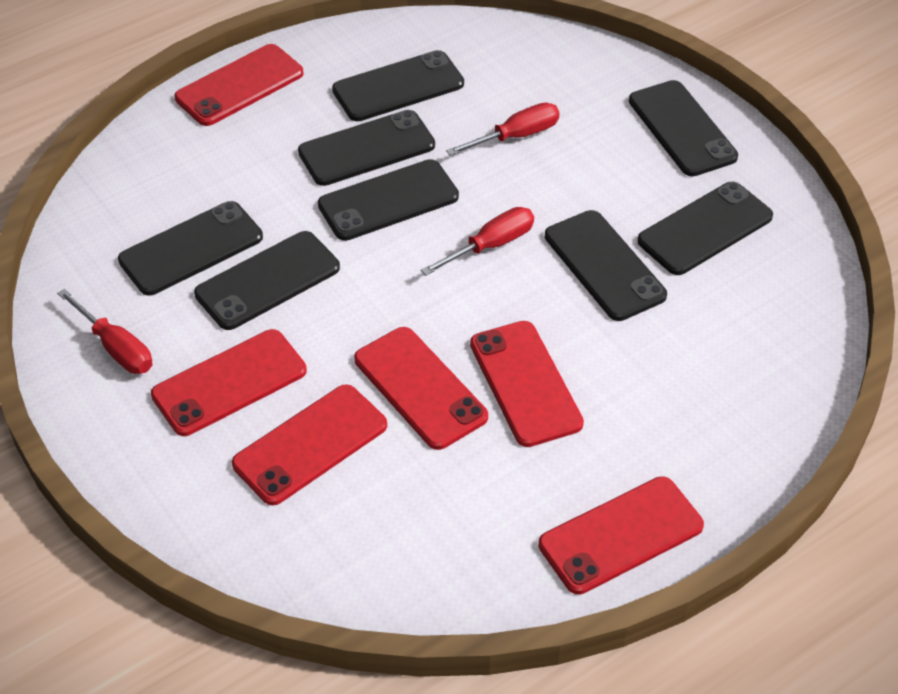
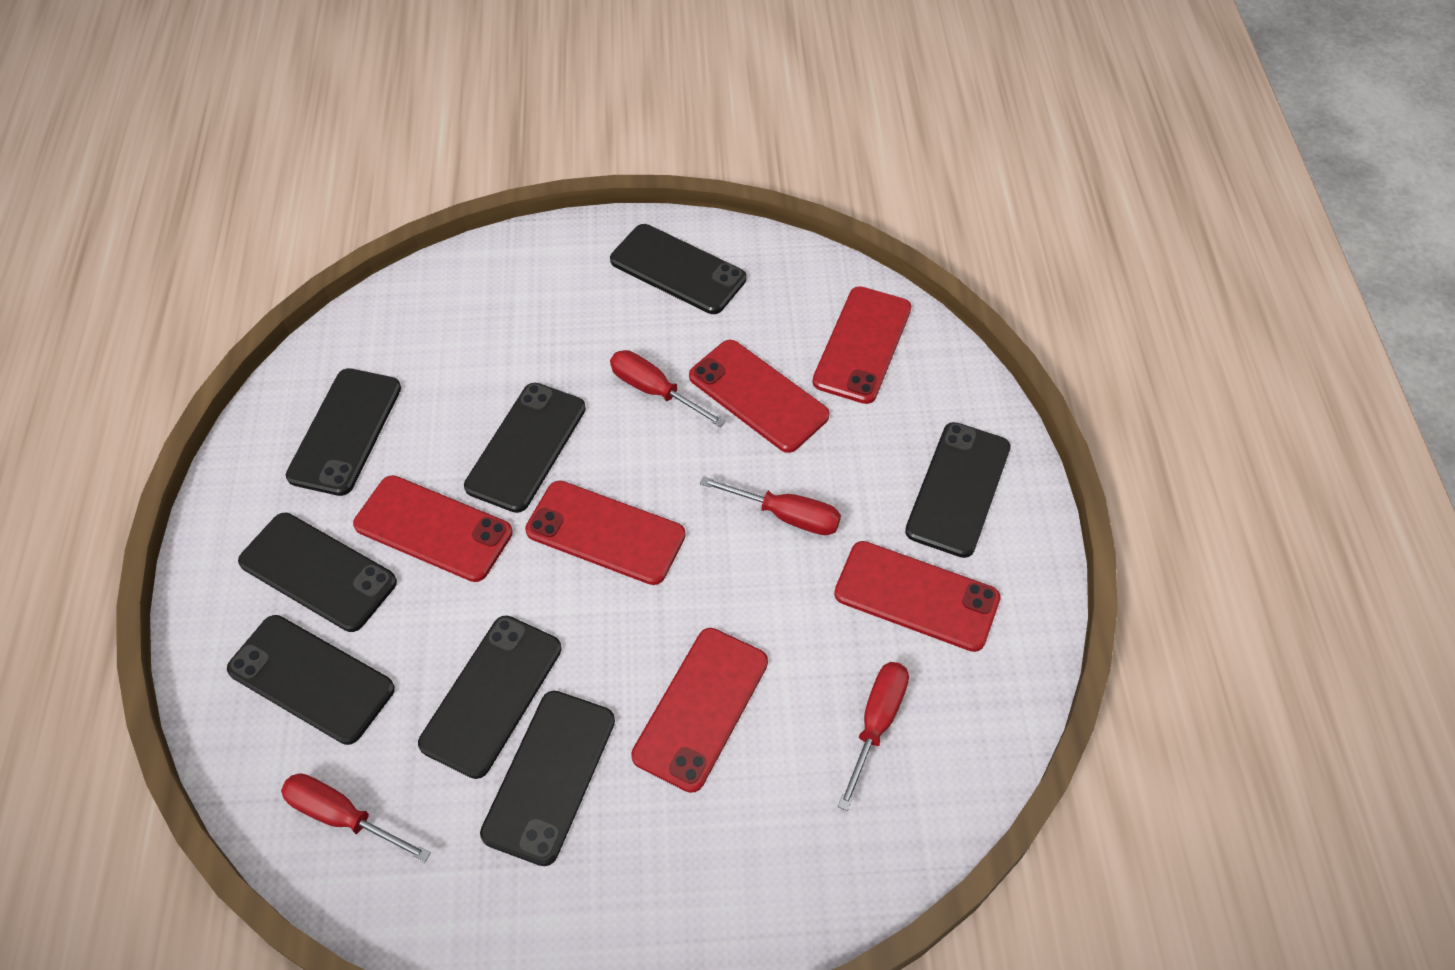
red screwdriver: 3 -> 4

